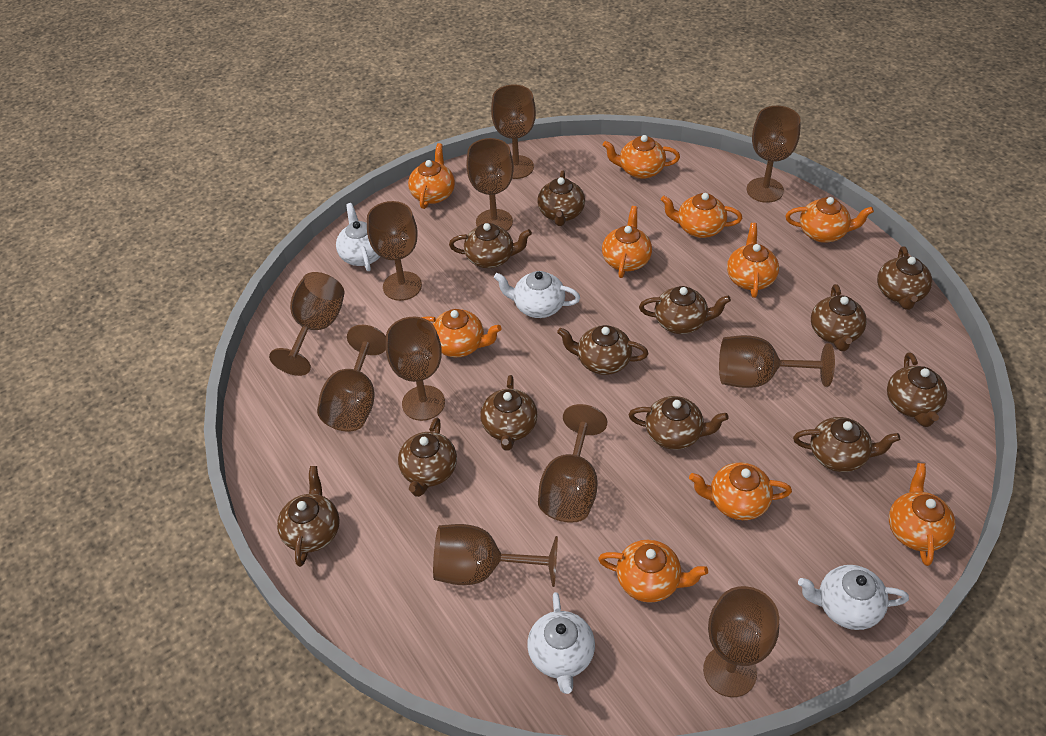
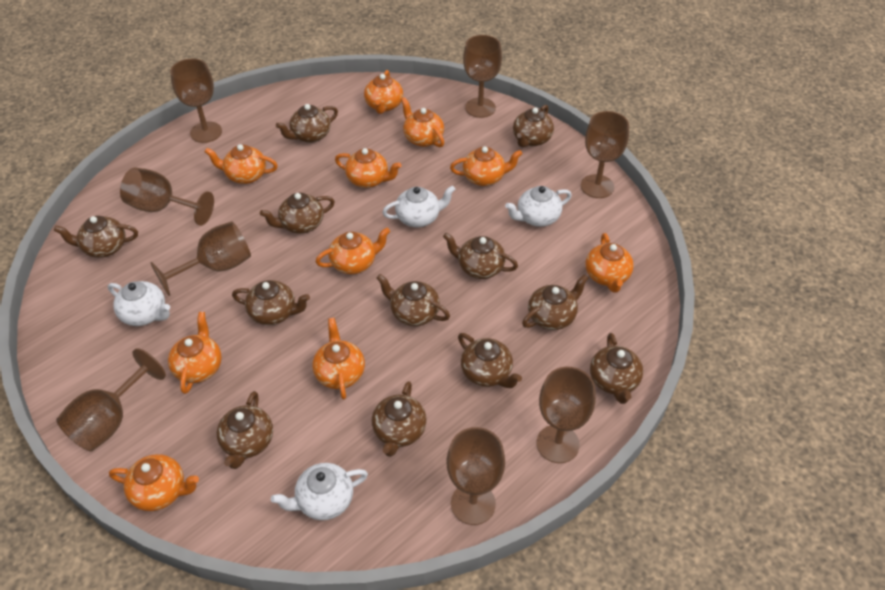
brown goblet: 11 -> 8

